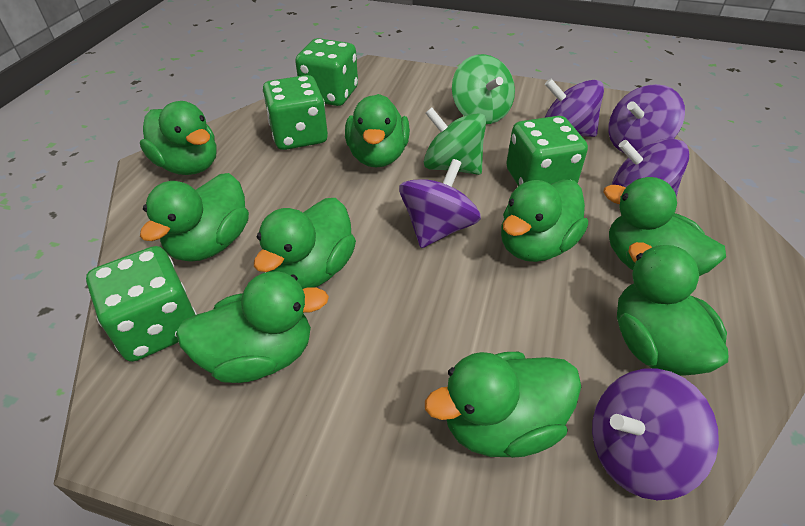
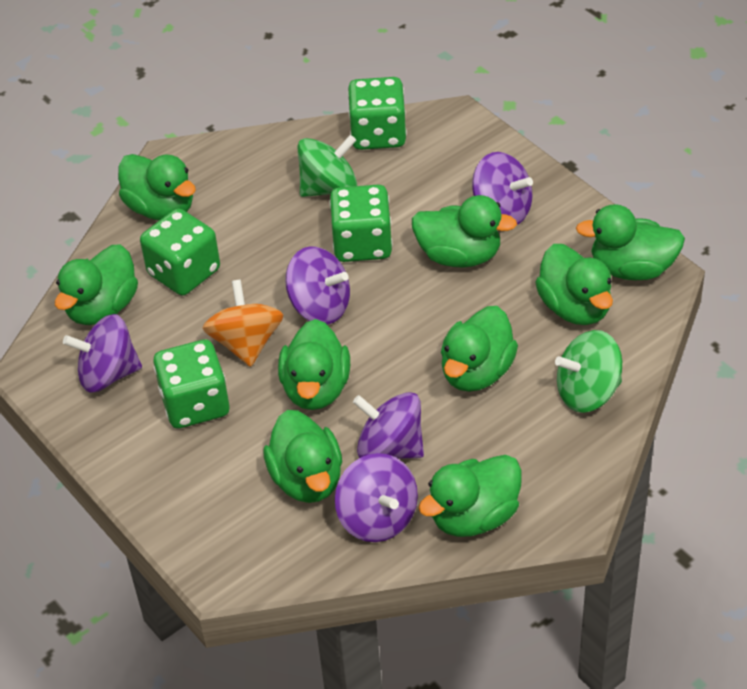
orange spinning top: 0 -> 1

